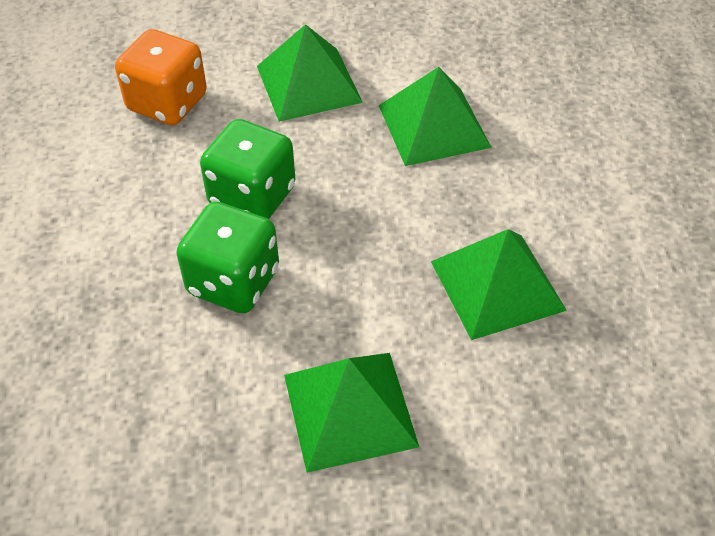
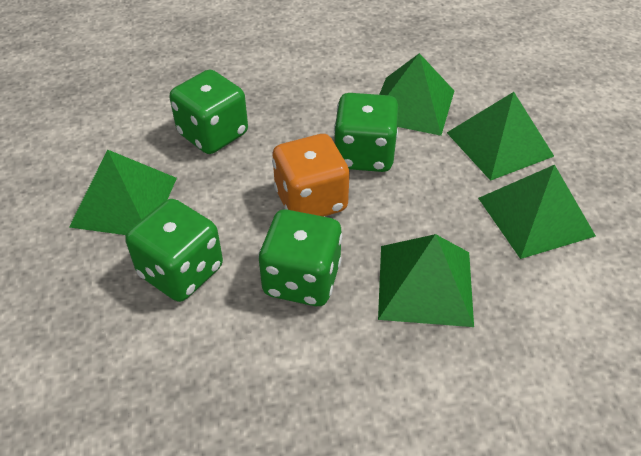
green dice: 2 -> 4
green pyramid: 4 -> 5

